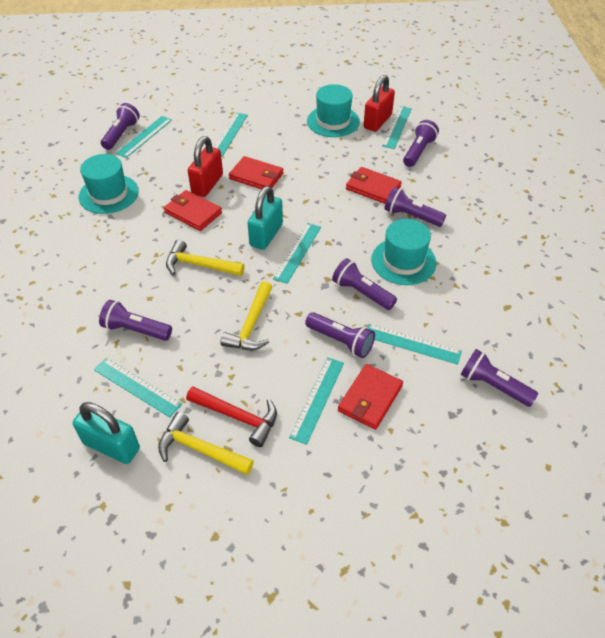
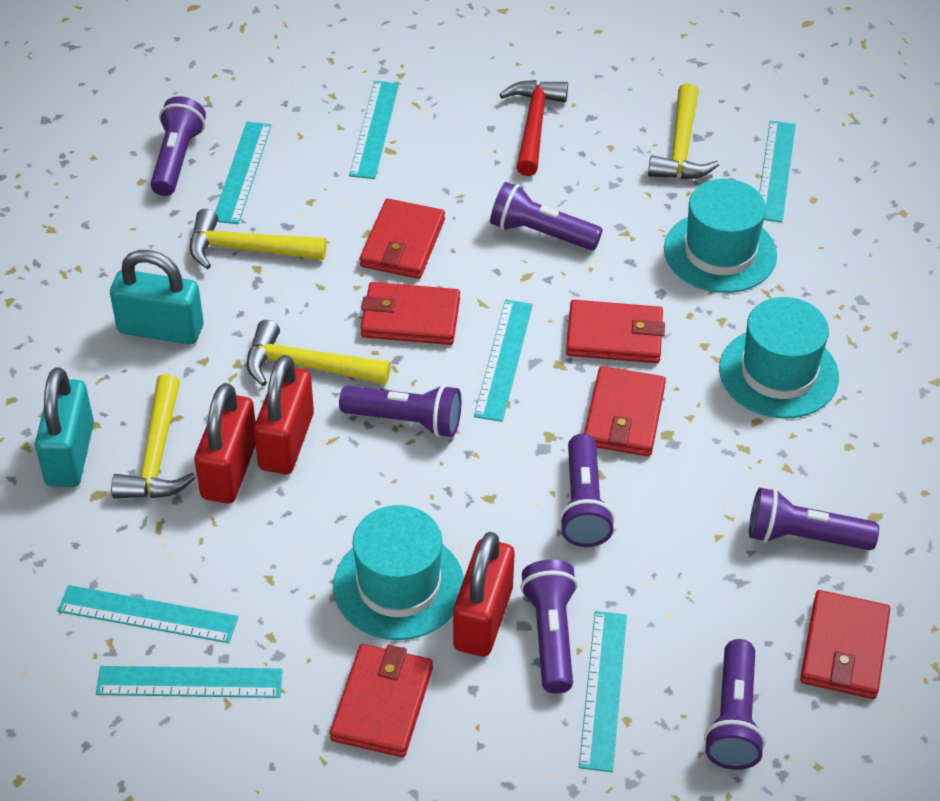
red padlock: 2 -> 3
red wallet: 4 -> 6
yellow hammer: 3 -> 4

